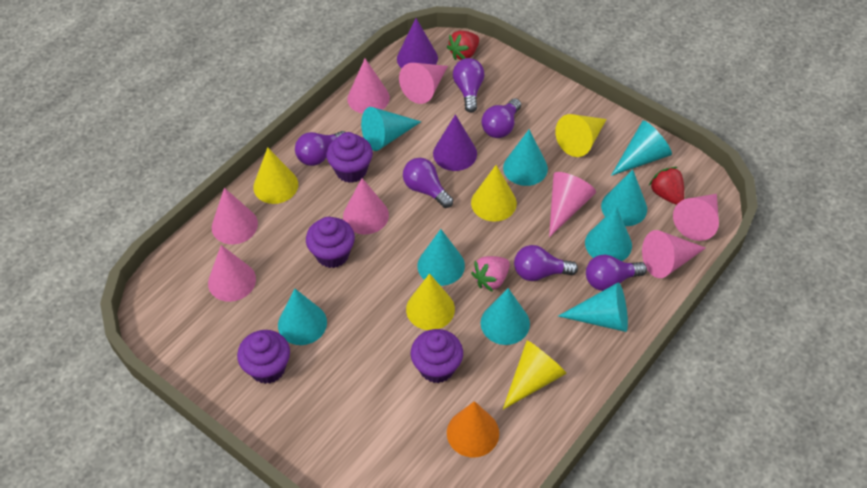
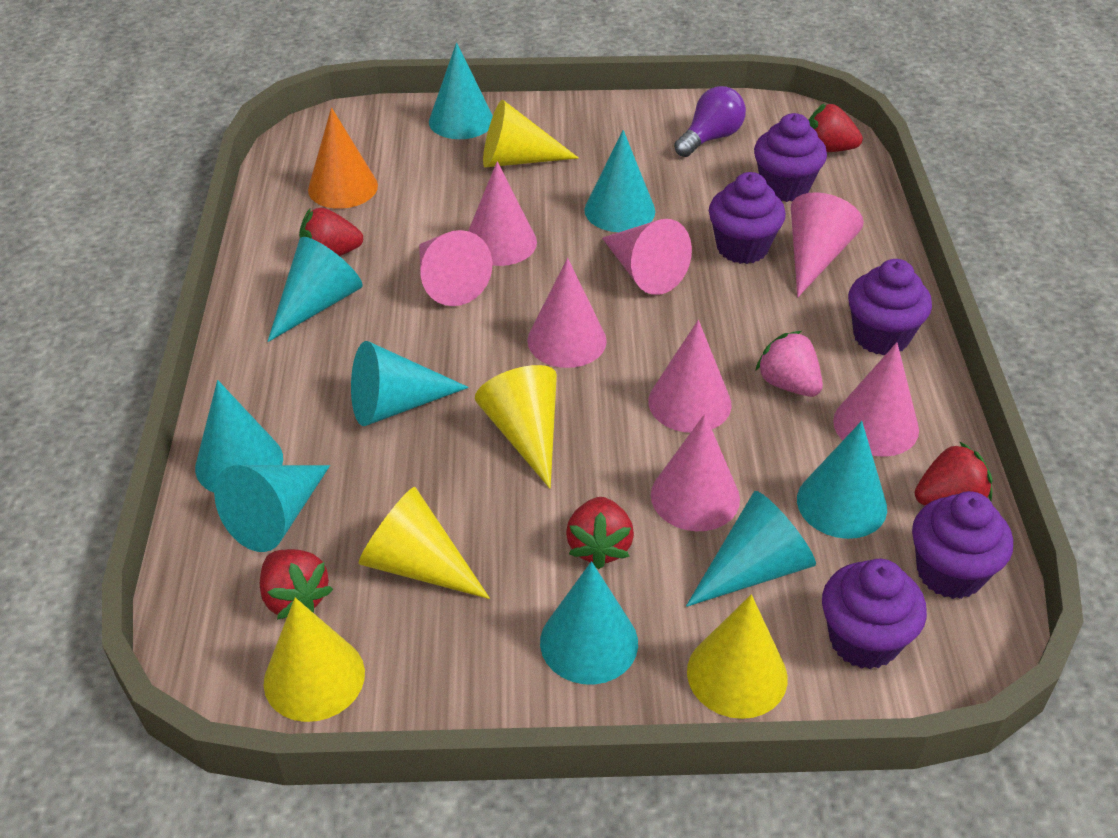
purple cone: 2 -> 0
purple cupcake: 4 -> 5
purple light bulb: 6 -> 1
red strawberry: 2 -> 5

